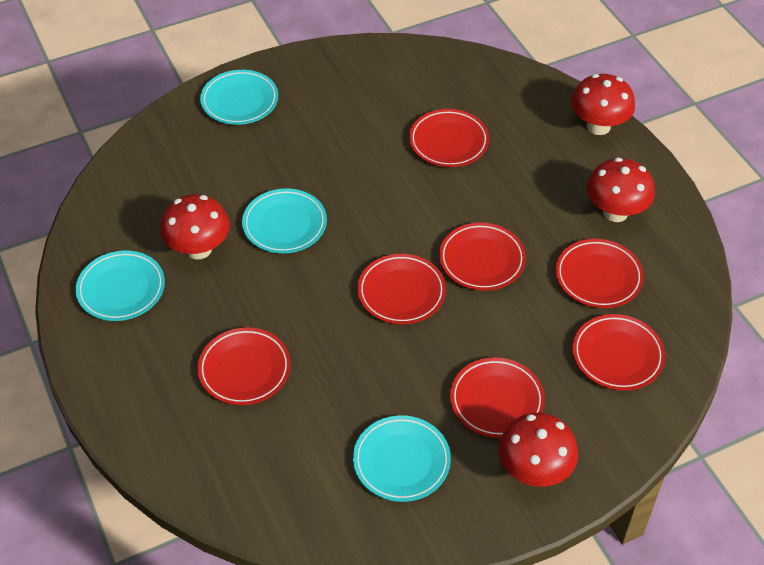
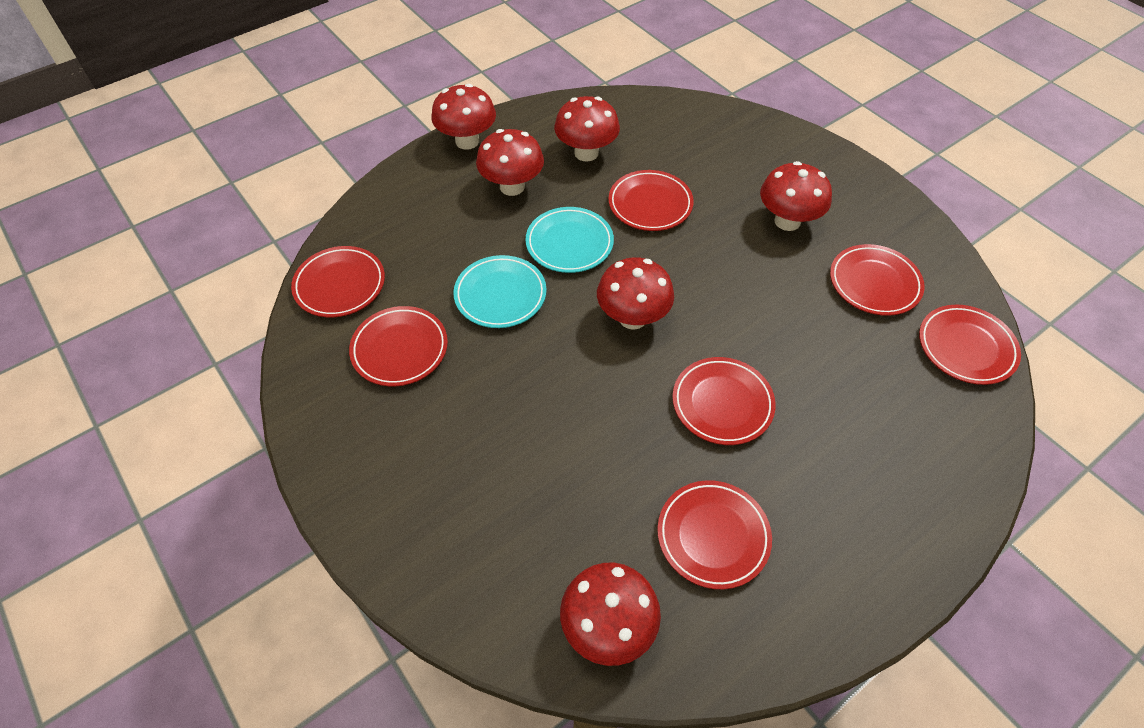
red mushroom: 4 -> 6
turquoise plate: 4 -> 2

